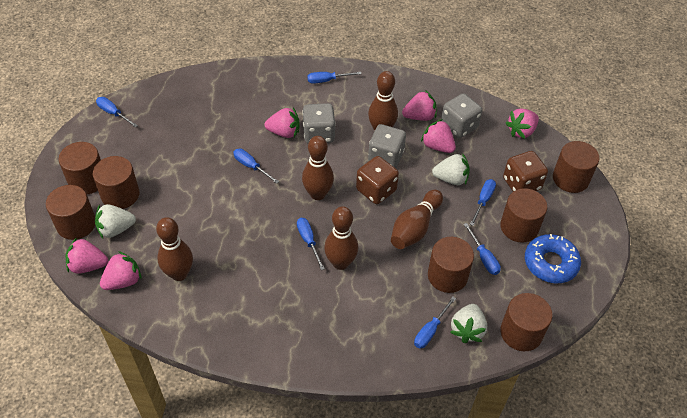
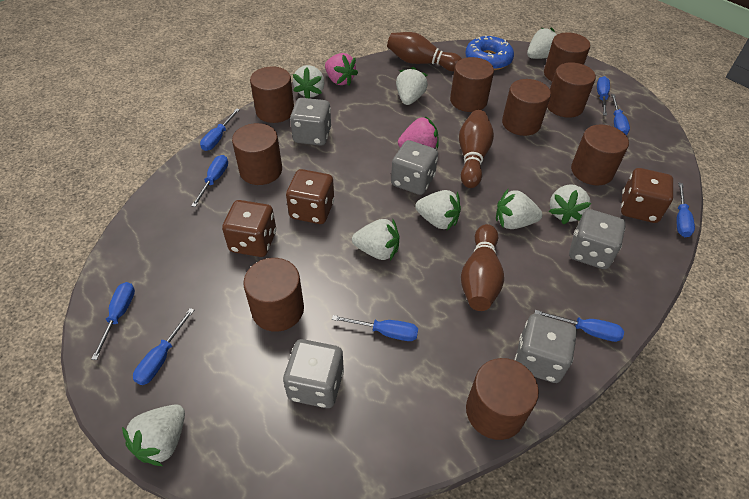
blue screwdriver: 7 -> 9
brown bowling pin: 5 -> 3
brown cylinder: 7 -> 9
brown dice: 2 -> 3
grey dice: 3 -> 5
pink strawberry: 6 -> 2
white strawberry: 3 -> 8

